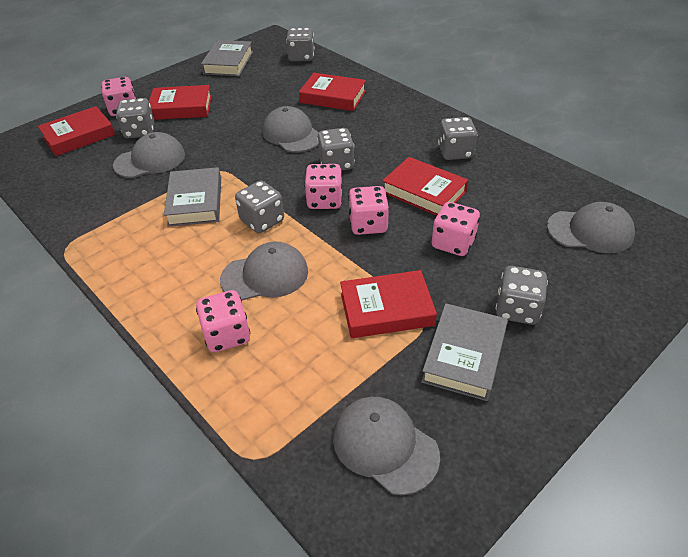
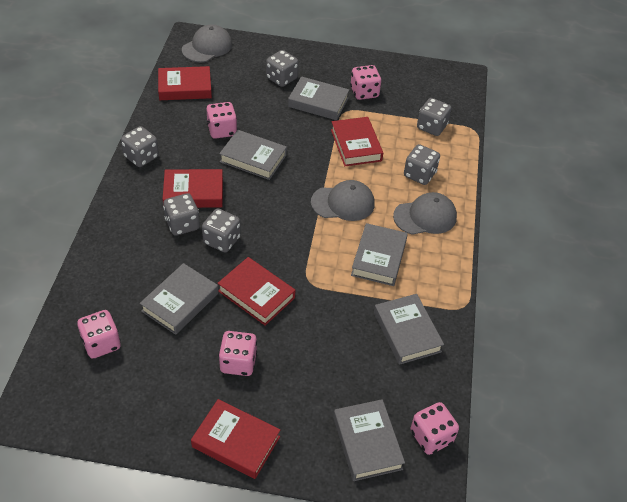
grey book: 3 -> 6
grey cap: 5 -> 3

